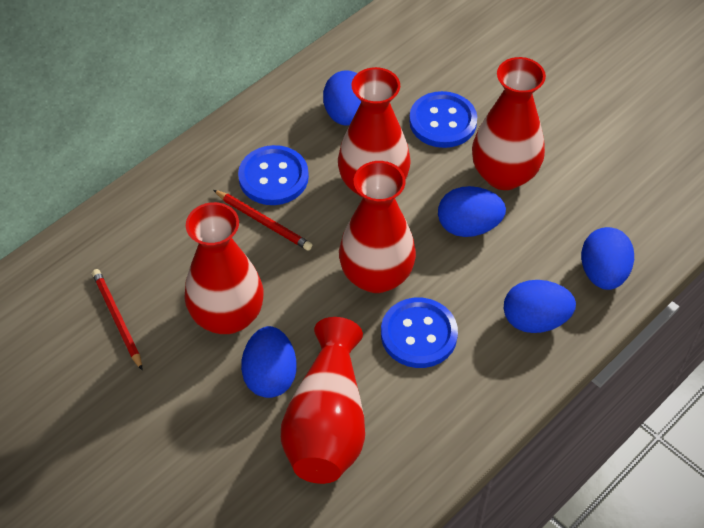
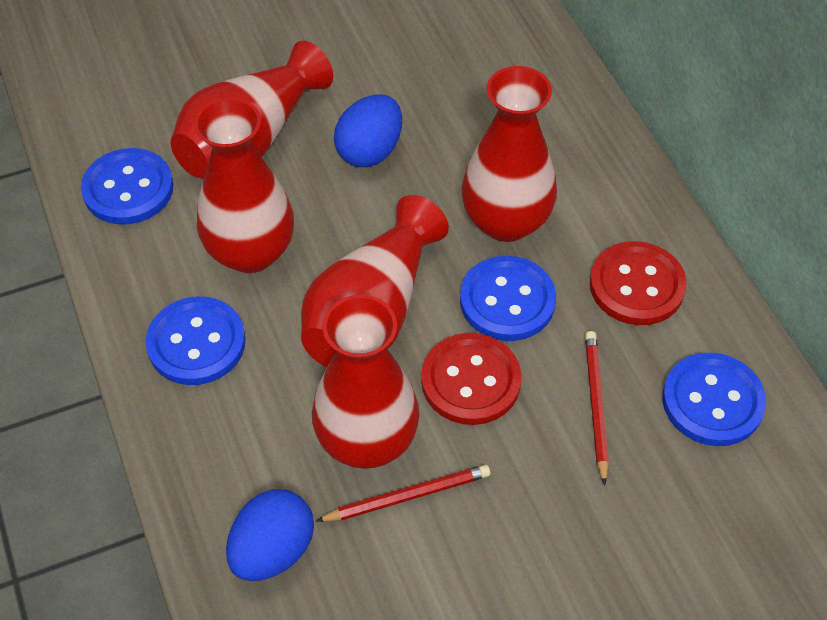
blue button: 3 -> 4
blue egg: 5 -> 2
red button: 0 -> 2

